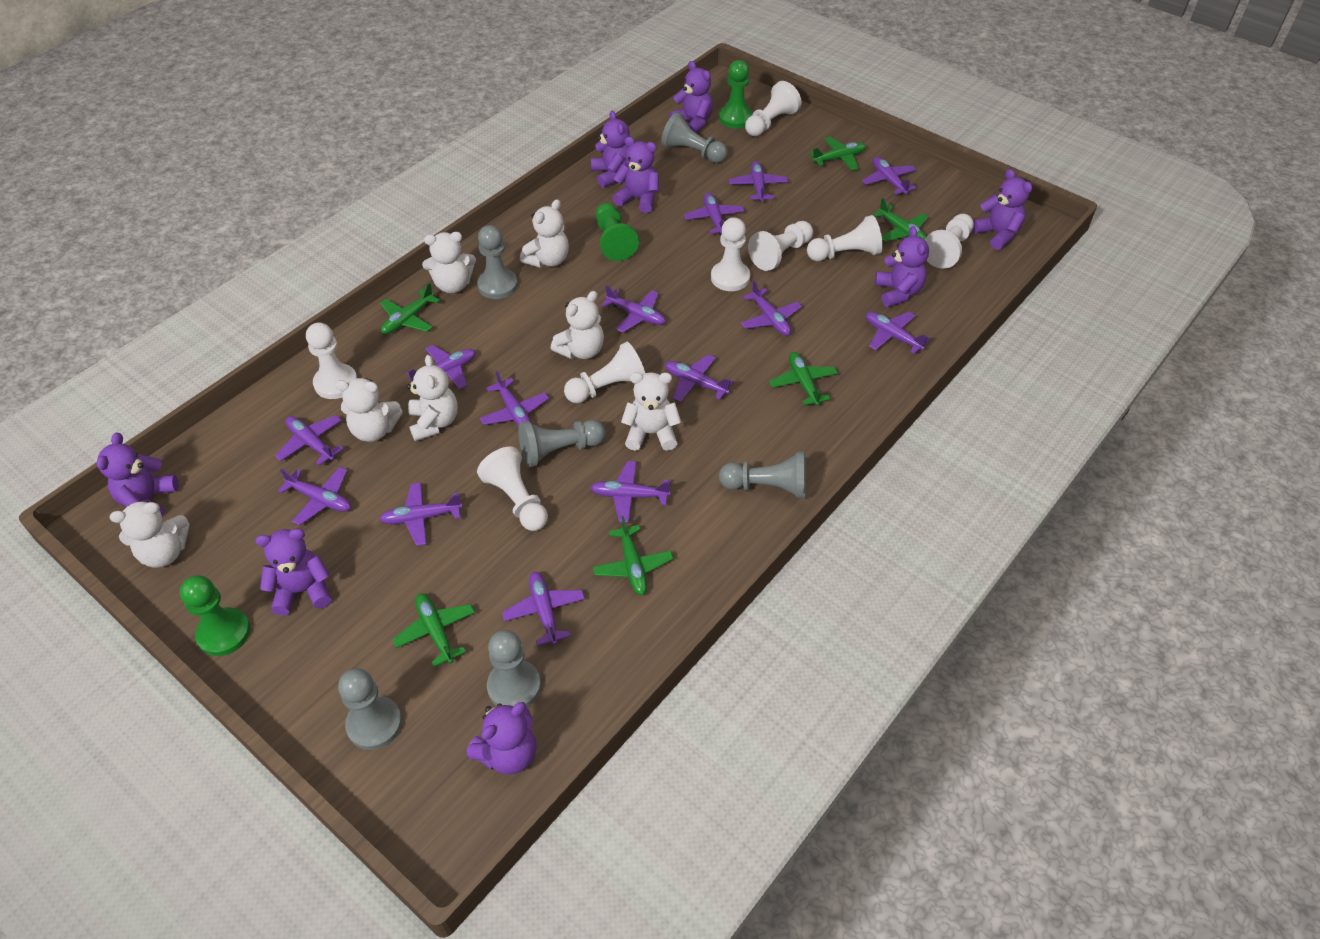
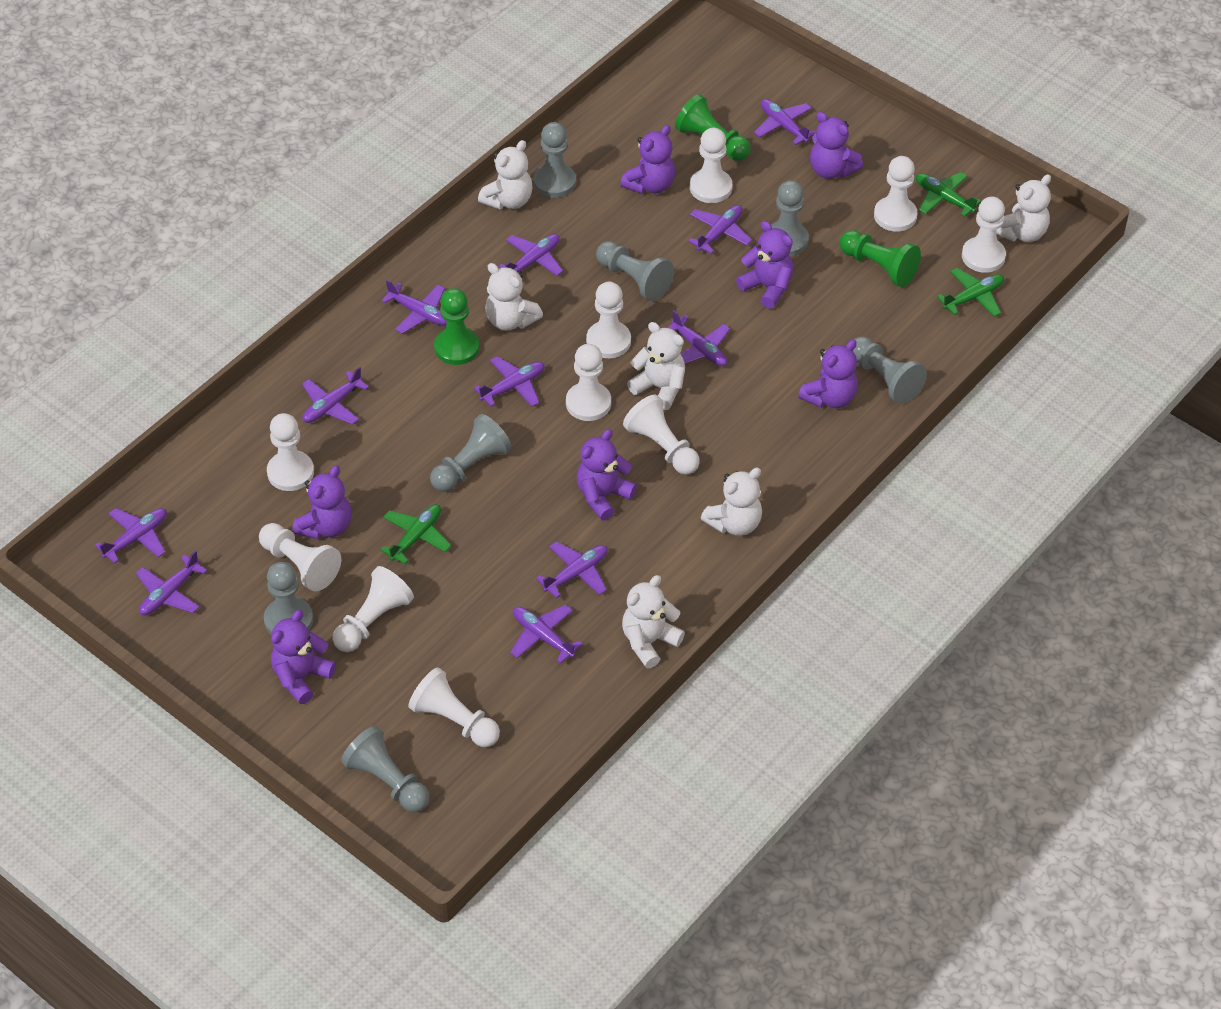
green plane: 6 -> 3
grey pawn: 6 -> 7
purple plane: 14 -> 11
purple teddy bear: 8 -> 7
white pawn: 8 -> 10
white teddy bear: 7 -> 6

